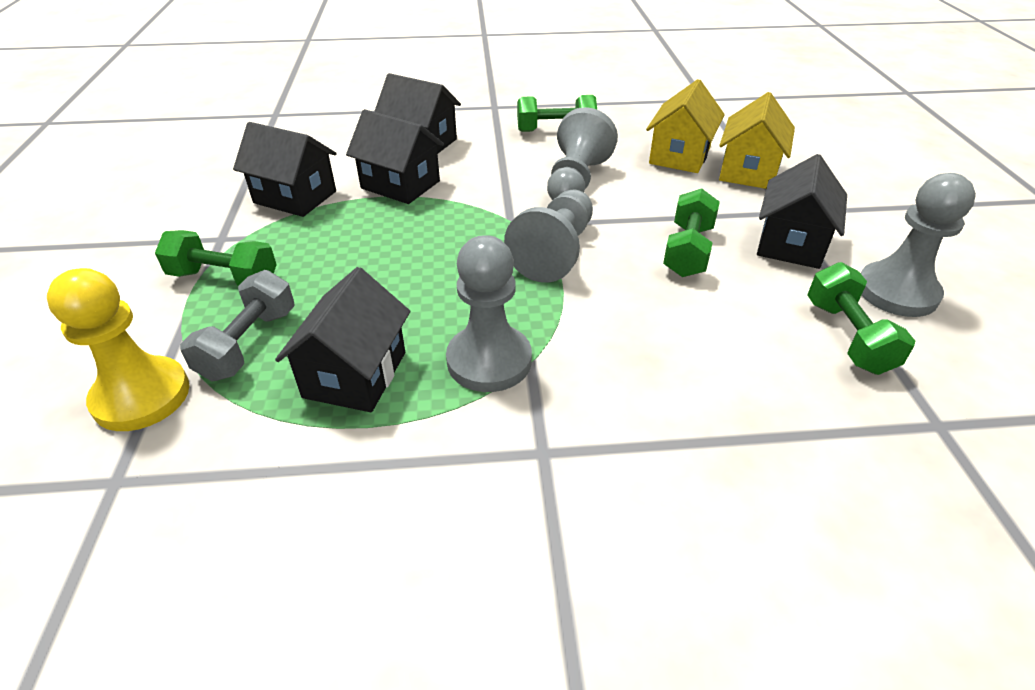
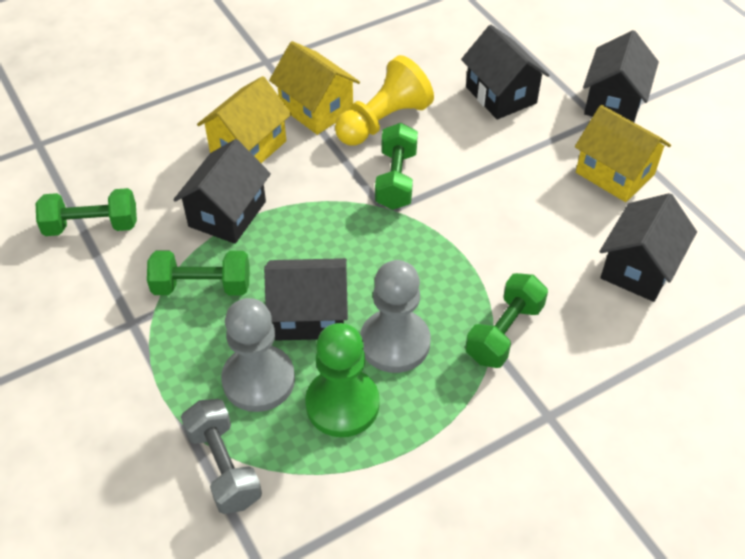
green pawn: 0 -> 1
grey pawn: 4 -> 2
yellow house: 2 -> 3

